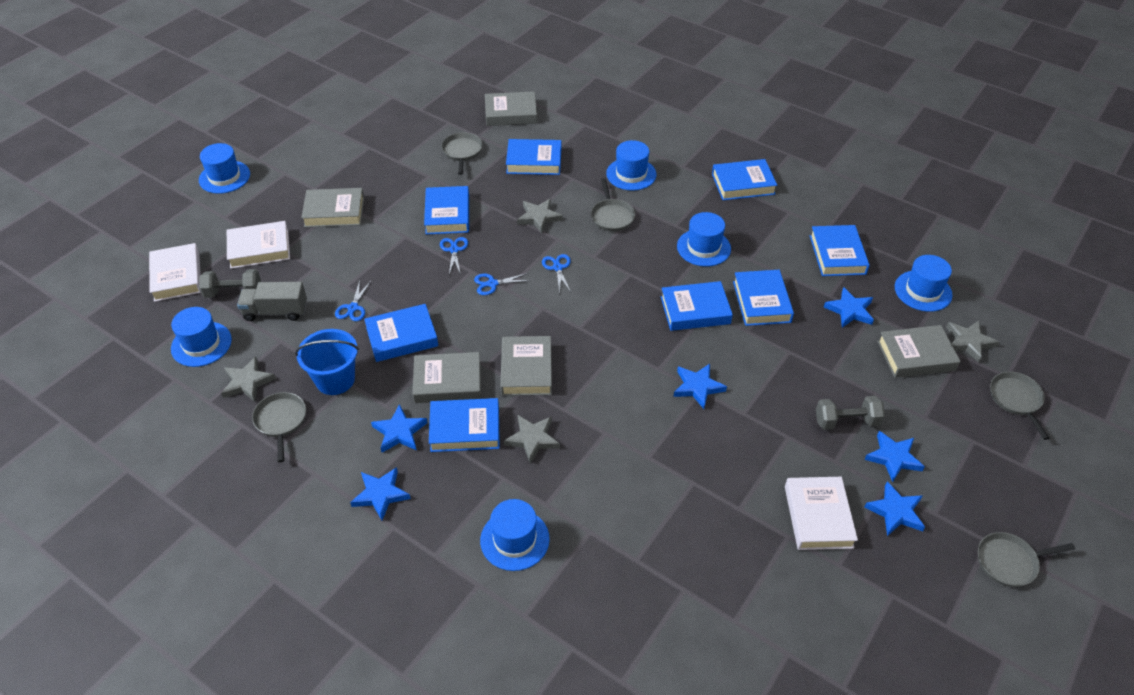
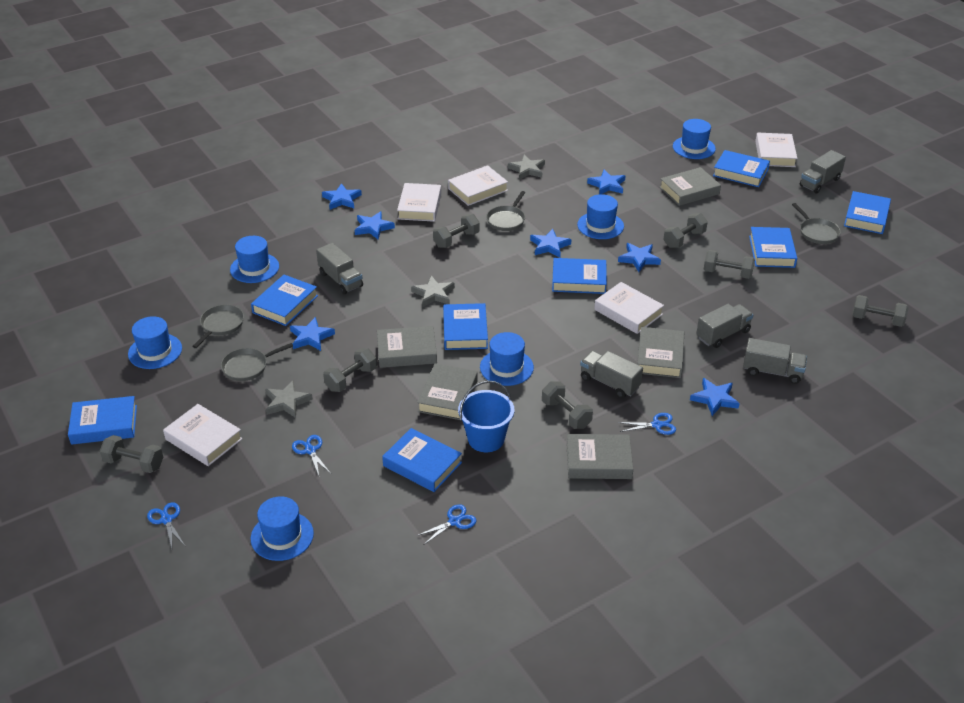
blue star: 6 -> 7
grey dumbbell: 2 -> 7
grey pan: 5 -> 4
grey star: 4 -> 3
grey truck: 1 -> 5
white book: 3 -> 5

